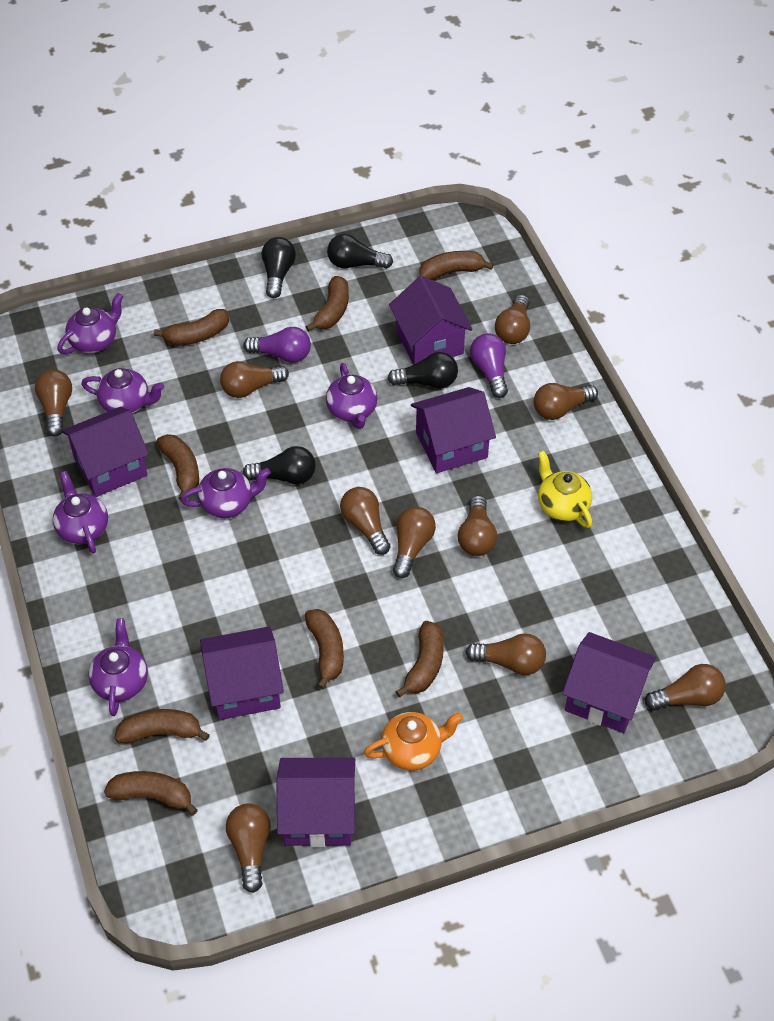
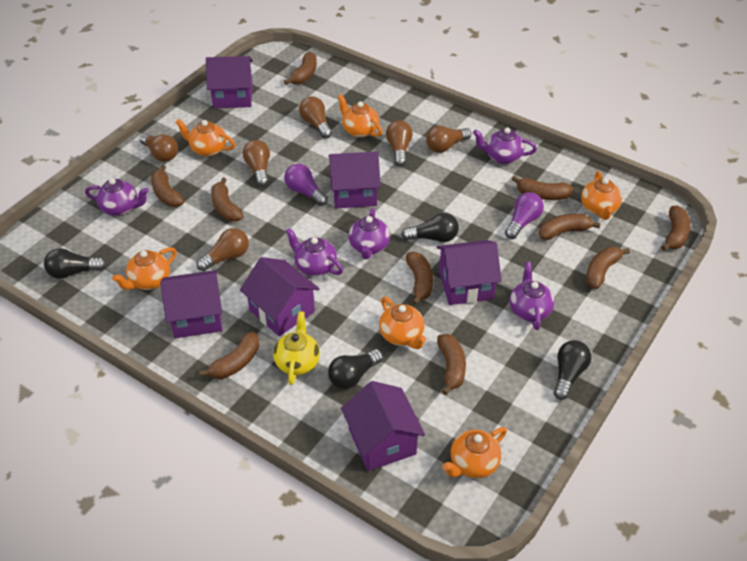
brown banana: 8 -> 10
brown light bulb: 10 -> 6
orange teapot: 1 -> 6
purple teapot: 6 -> 5

